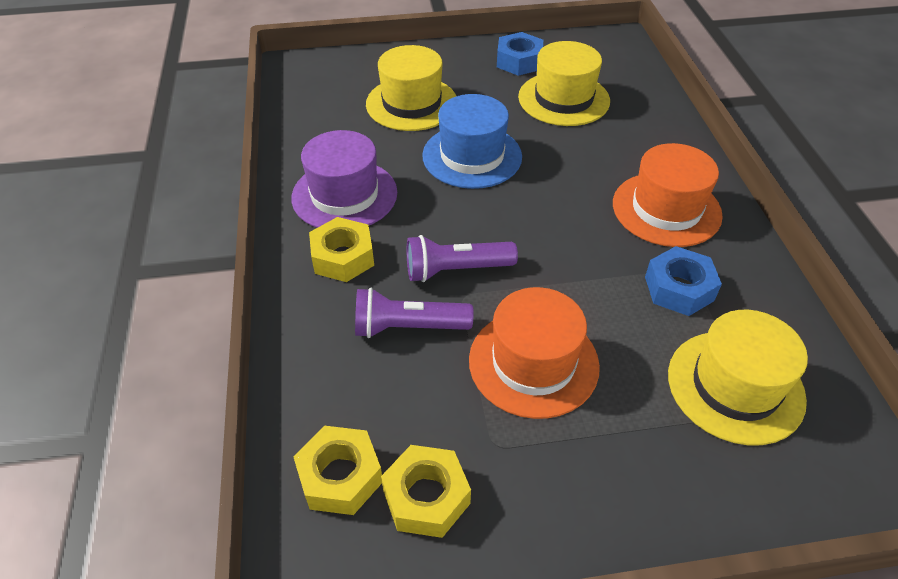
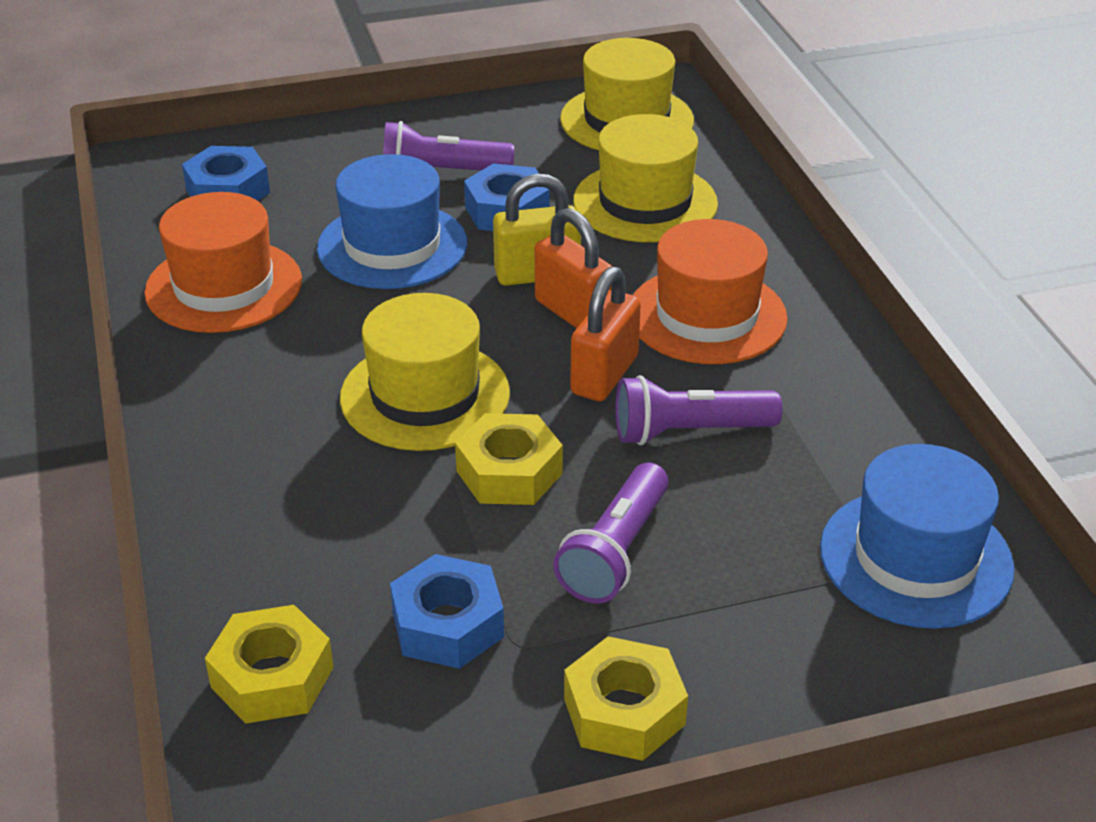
blue hat: 1 -> 2
blue nut: 2 -> 3
orange padlock: 0 -> 2
purple flashlight: 2 -> 3
purple hat: 1 -> 0
yellow padlock: 0 -> 1

